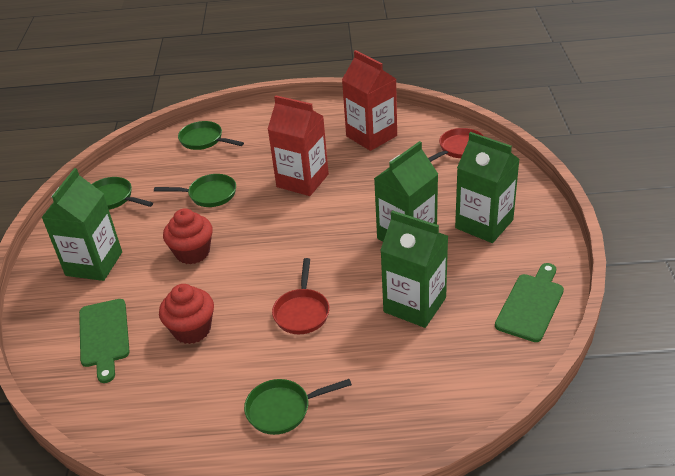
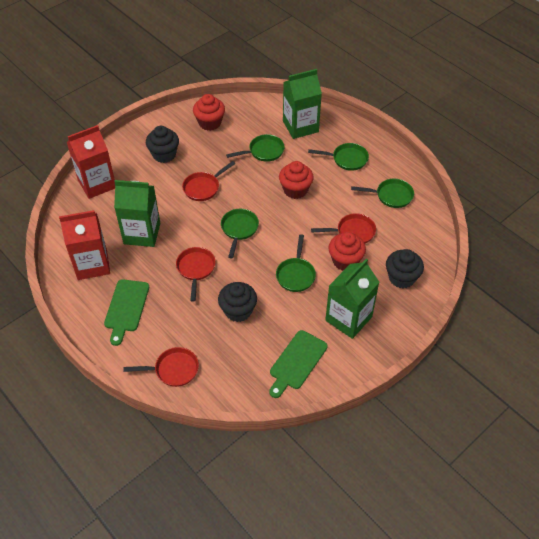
black cupcake: 0 -> 3
green carton: 4 -> 3
green pan: 4 -> 5
red cupcake: 2 -> 3
red pan: 2 -> 4

